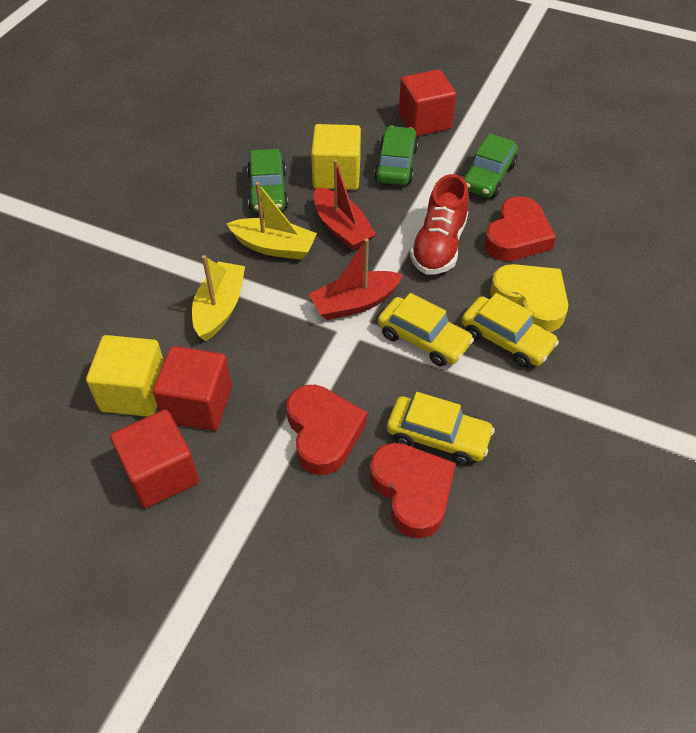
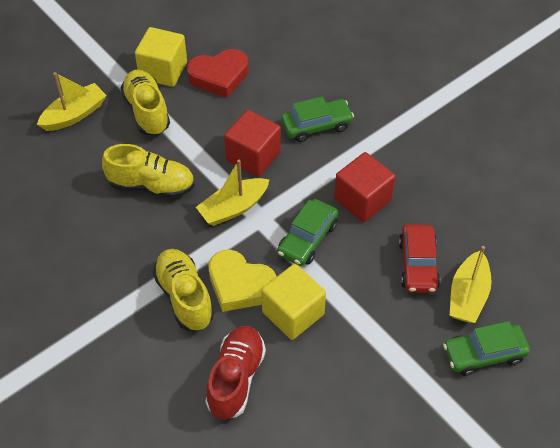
red boat: 2 -> 0
red car: 0 -> 1
red cube: 3 -> 2
red heart: 3 -> 1
yellow boat: 2 -> 3
yellow car: 3 -> 0
yellow shoe: 0 -> 3

